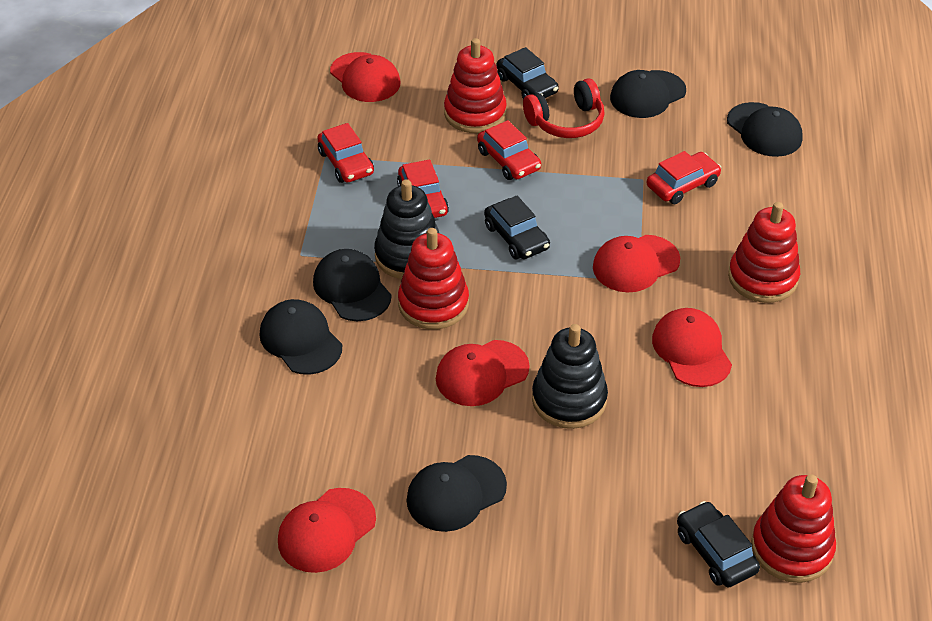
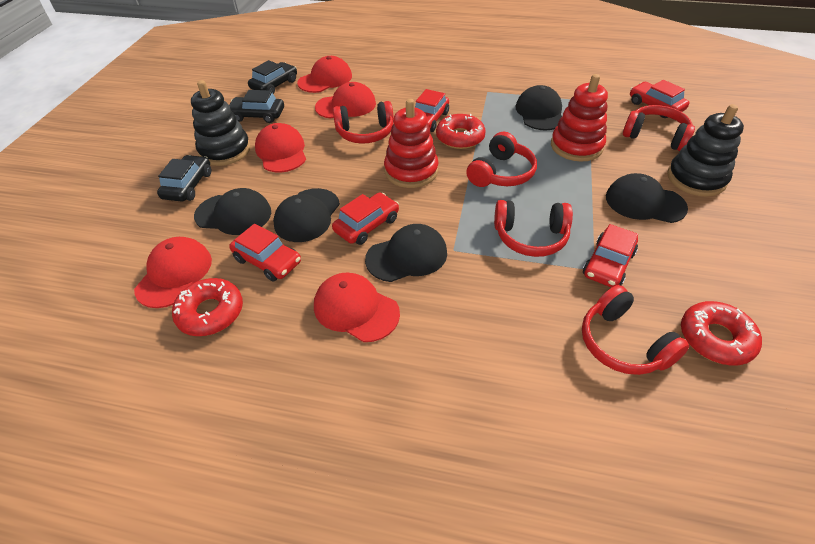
red car: 4 -> 5
red donut: 0 -> 3
red headphones: 1 -> 5
red stacking toy: 4 -> 2

